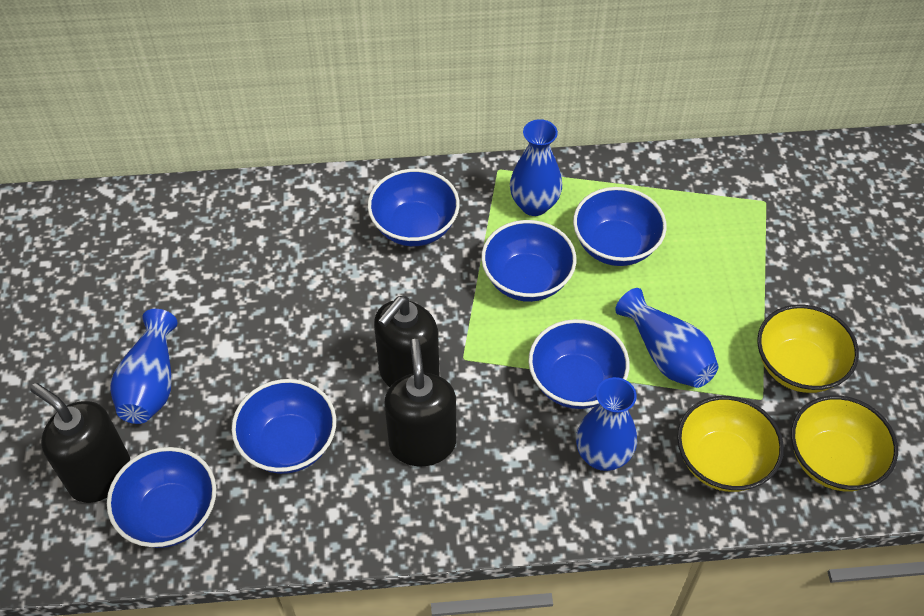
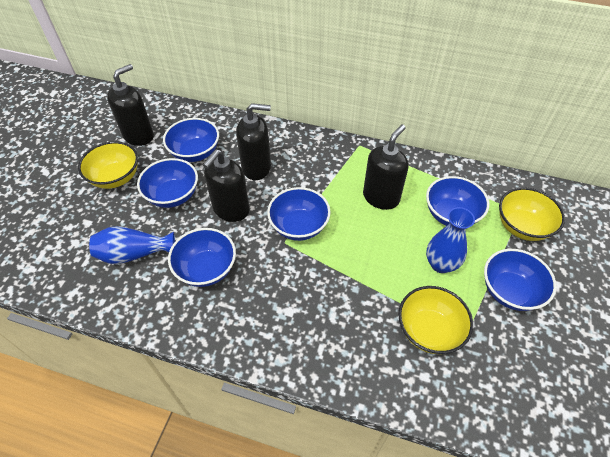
black soap dispenser: 3 -> 4
blue vase: 4 -> 2

